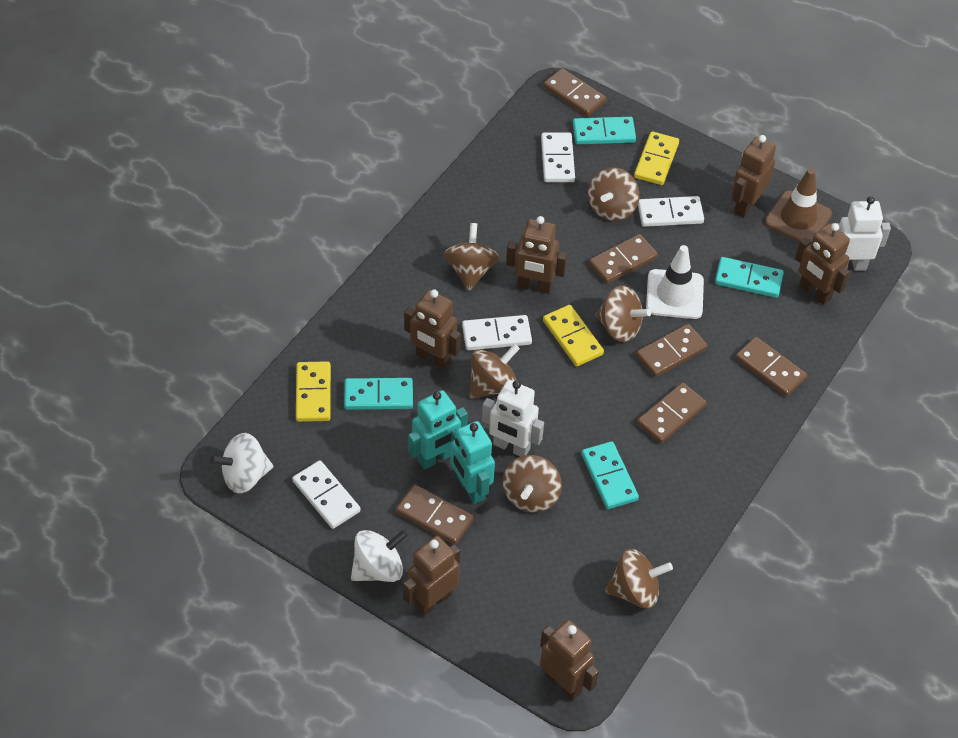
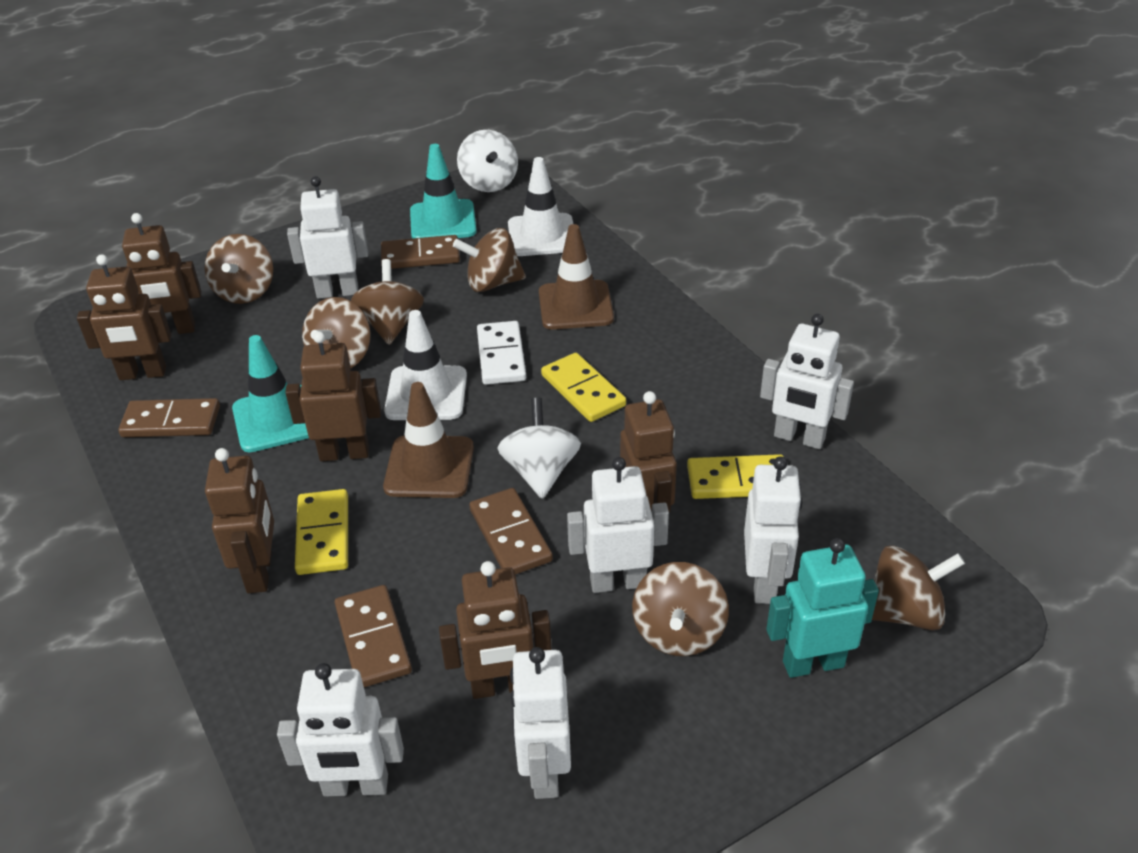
brown domino: 6 -> 4
brown traffic cone: 1 -> 2
turquoise domino: 4 -> 0
turquoise robot: 2 -> 1
turquoise traffic cone: 0 -> 2
white domino: 4 -> 1
white robot: 2 -> 6
white traffic cone: 1 -> 2

